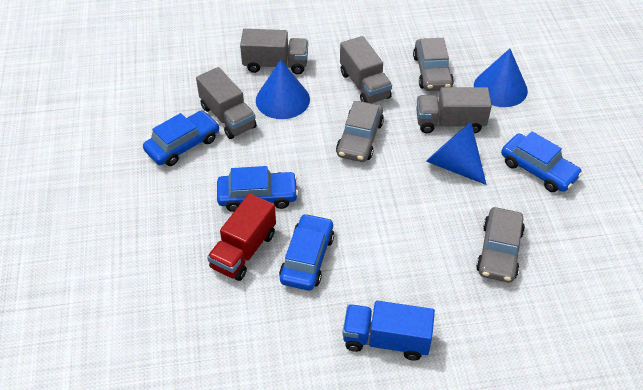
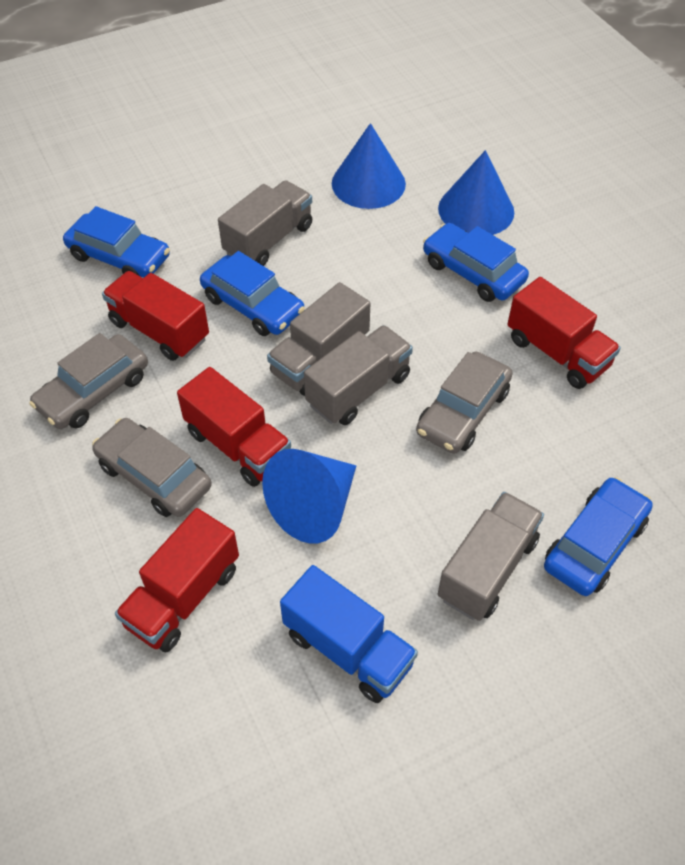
red truck: 1 -> 4

